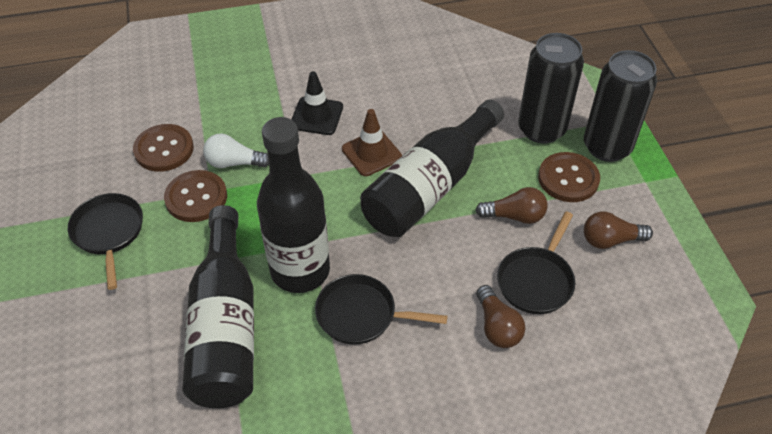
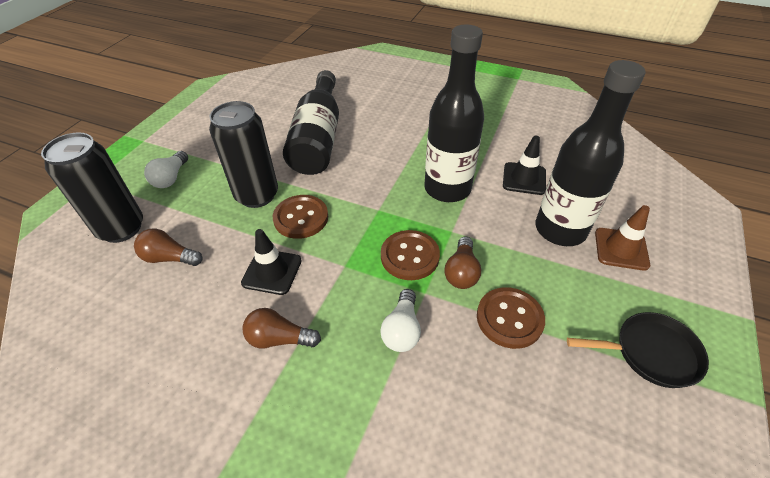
black pan: 3 -> 1
black traffic cone: 1 -> 2
white light bulb: 1 -> 2

